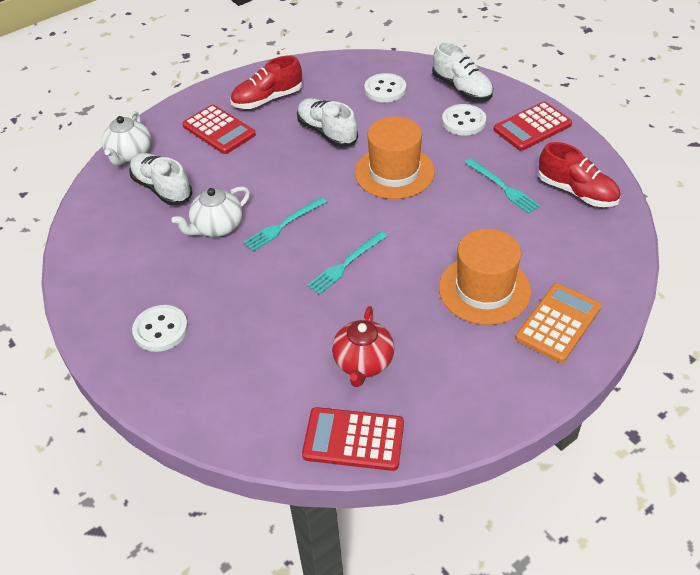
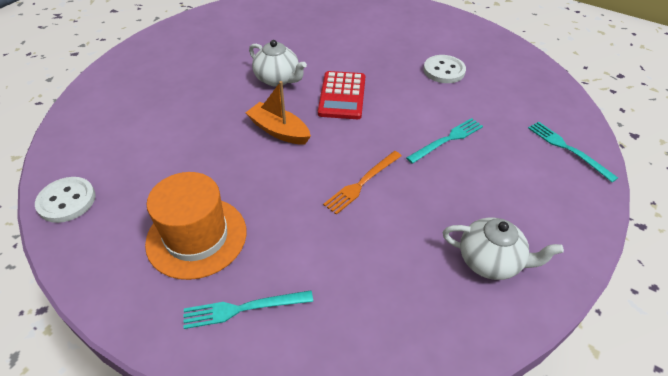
orange boat: 0 -> 1
orange calculator: 1 -> 0
orange fork: 0 -> 1
orange hat: 2 -> 1
red calculator: 3 -> 1
red shoe: 2 -> 0
red teapot: 1 -> 0
white button: 3 -> 2
white shoe: 3 -> 0

